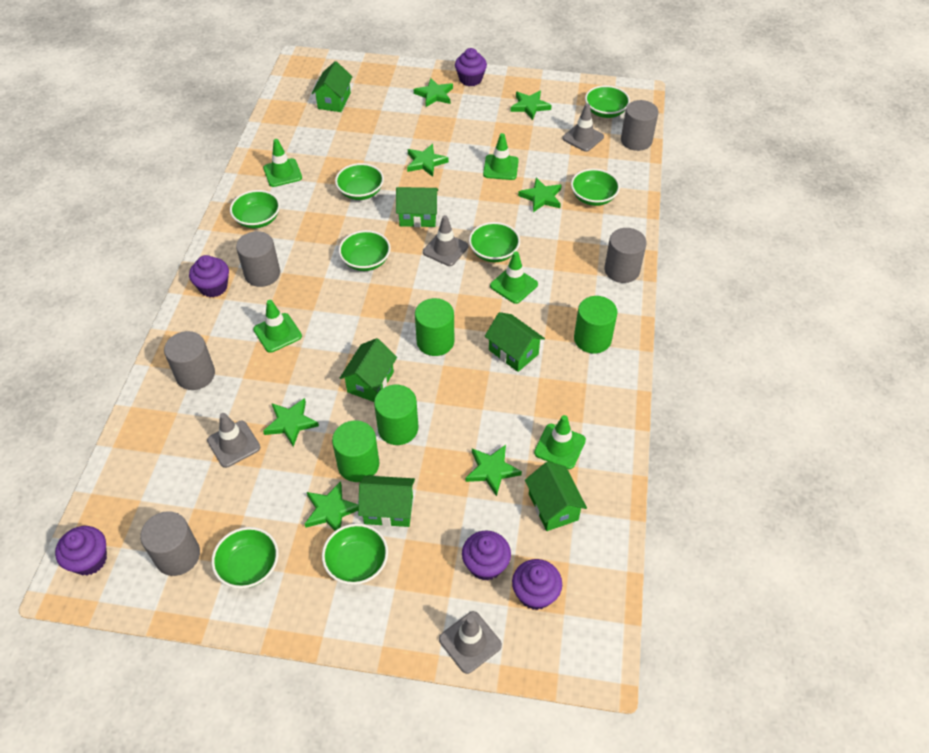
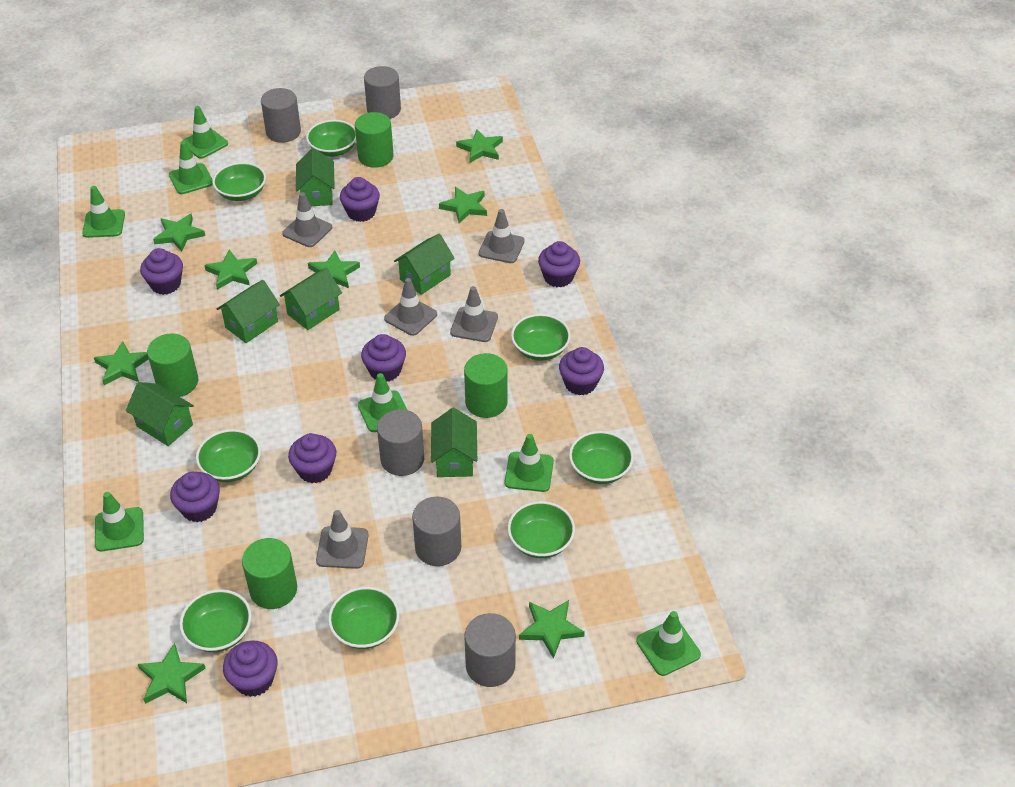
green star: 7 -> 8
green traffic cone: 5 -> 7
grey traffic cone: 4 -> 5
purple cupcake: 5 -> 8

